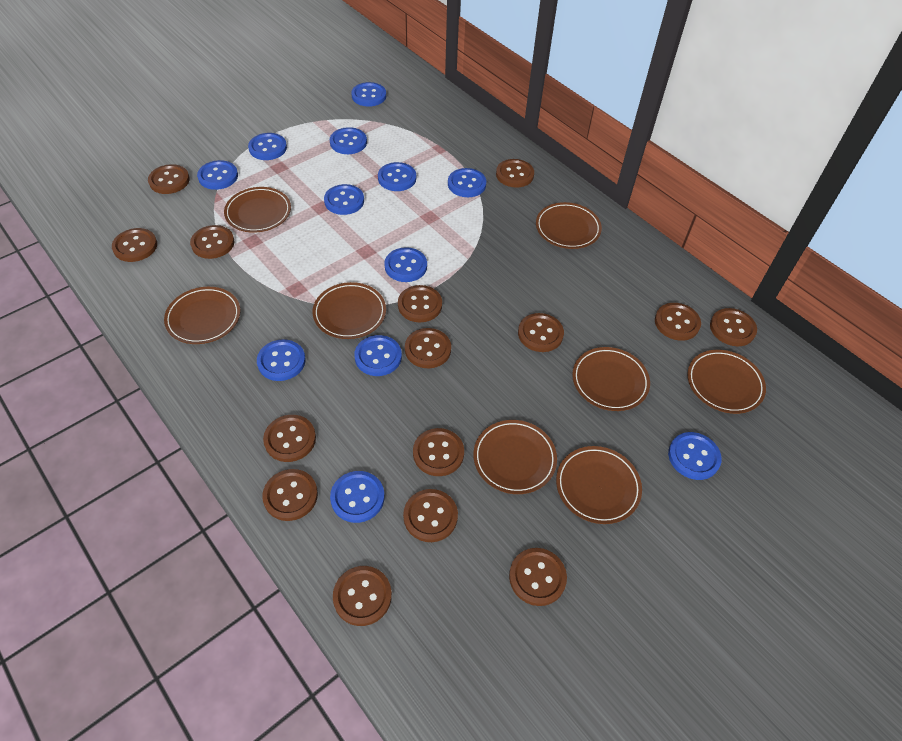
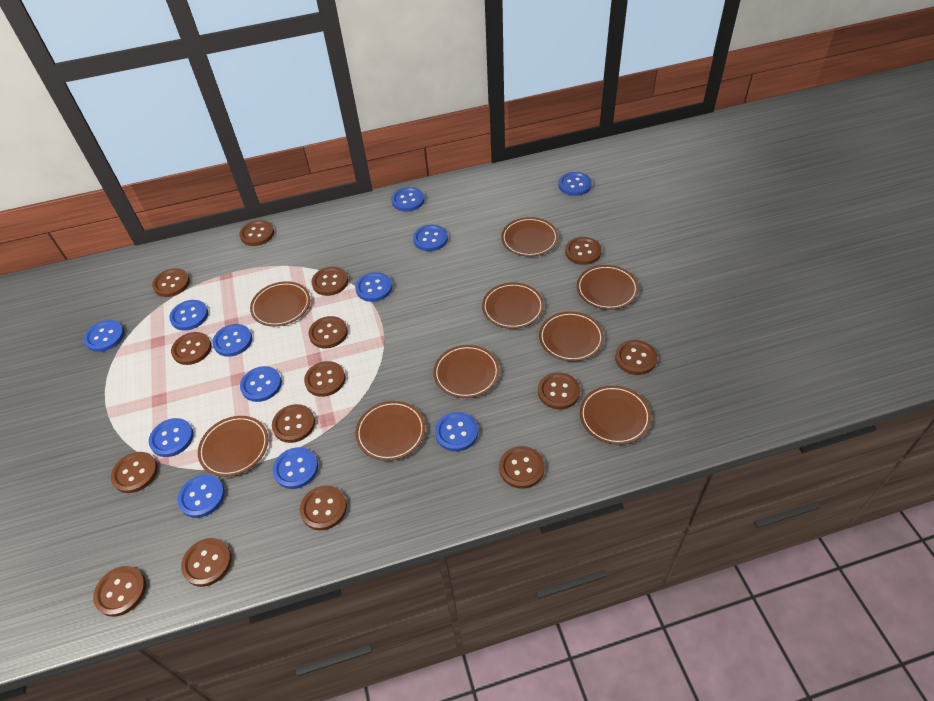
brown plate: 8 -> 9

